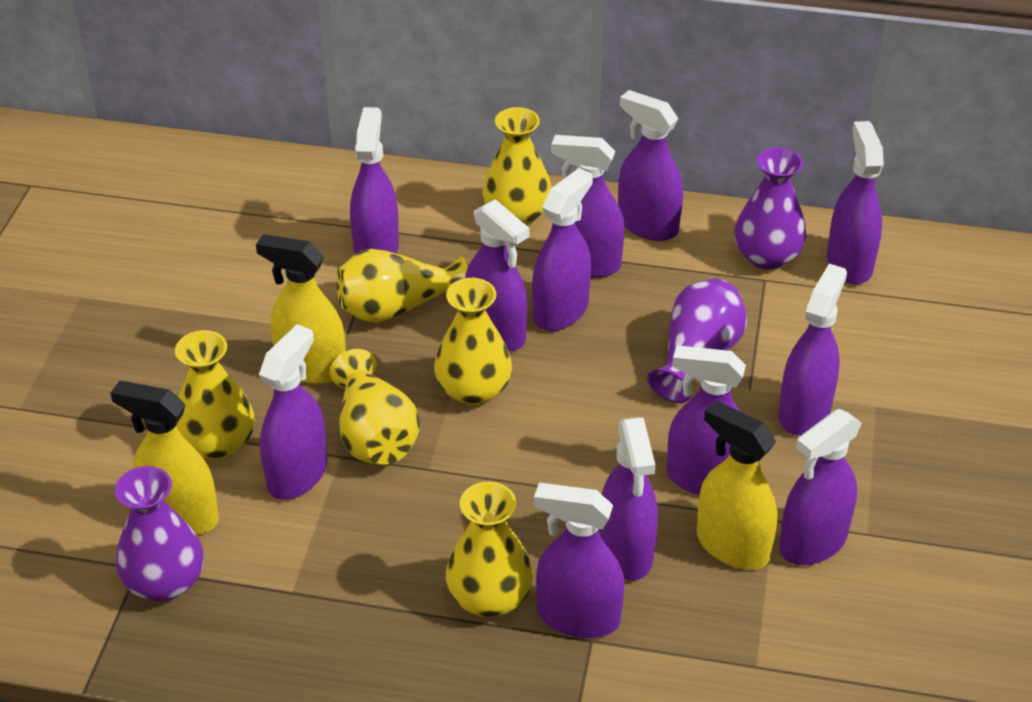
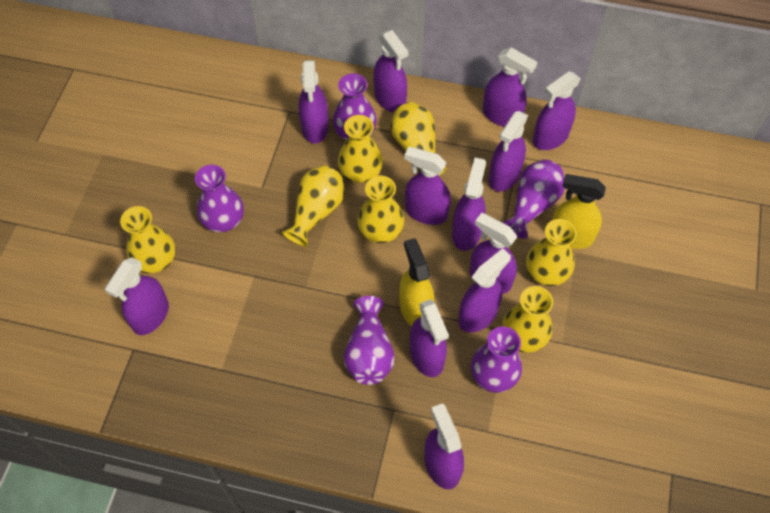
purple vase: 3 -> 5
yellow spray bottle: 3 -> 2
yellow vase: 6 -> 7

